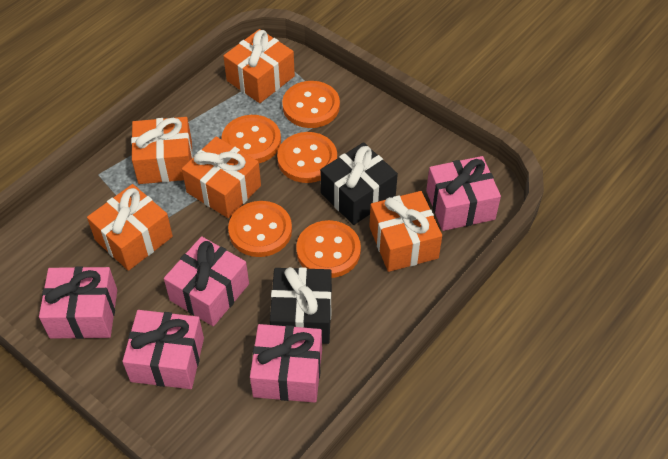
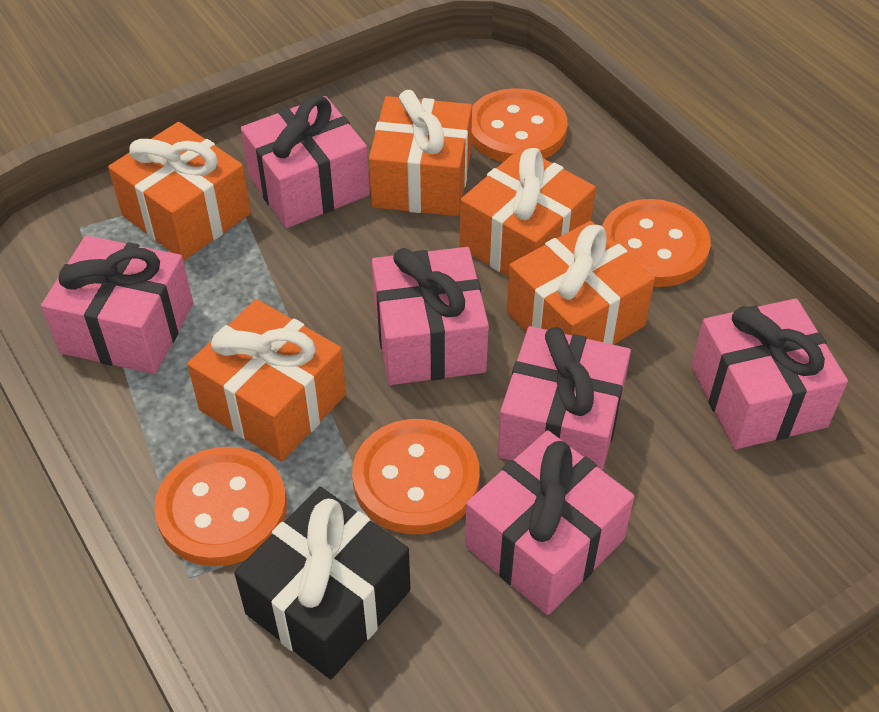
black gift: 2 -> 1
orange button: 5 -> 4
pink gift: 5 -> 6

